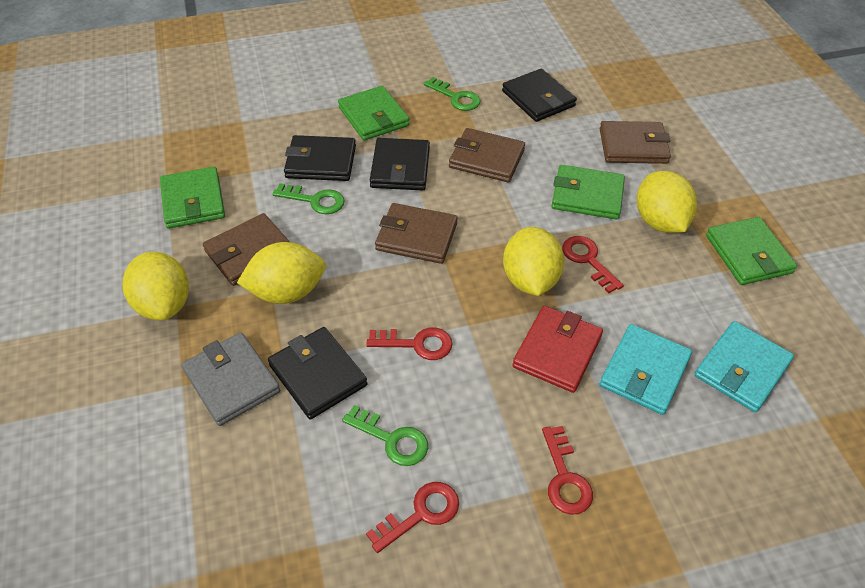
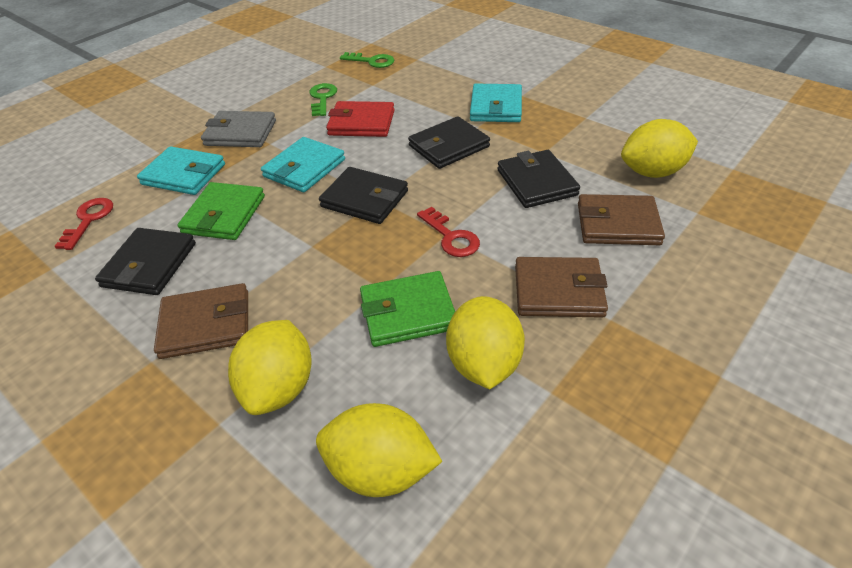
brown wallet: 4 -> 3
green key: 3 -> 2
green wallet: 4 -> 2
red key: 4 -> 2
turquoise wallet: 2 -> 3

